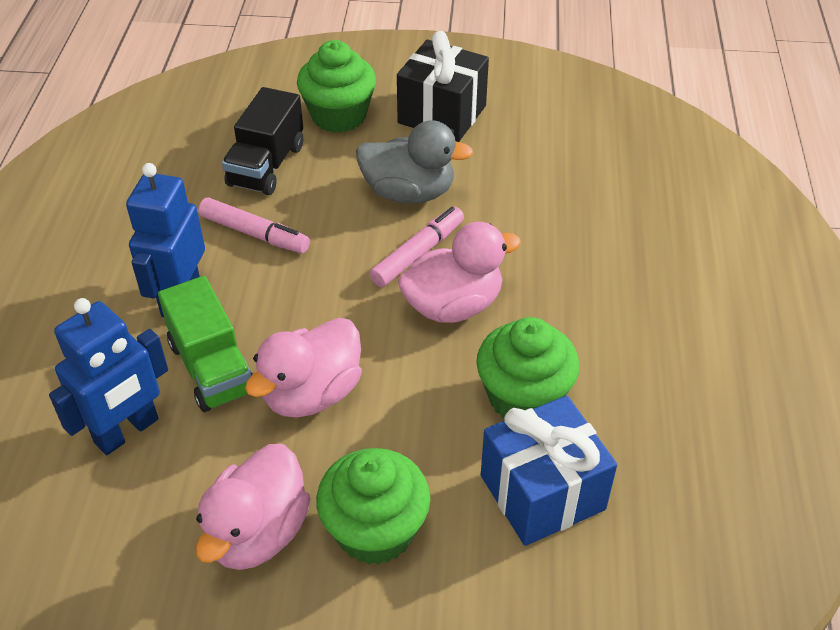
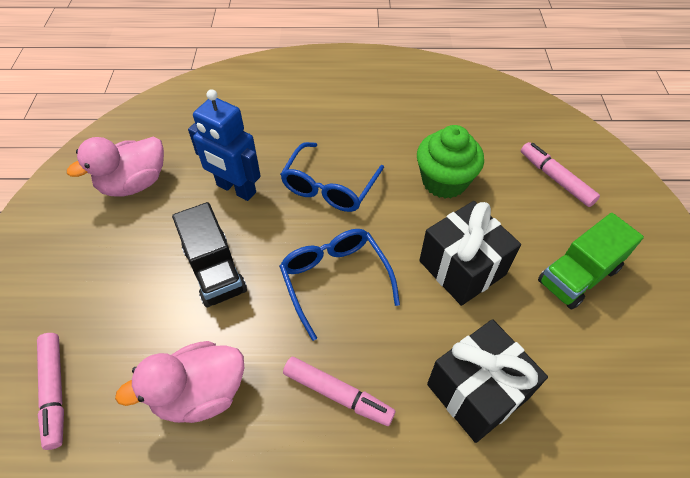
black gift: 1 -> 2
blue gift: 1 -> 0
blue glasses: 0 -> 2
blue robot: 2 -> 1
green cupcake: 3 -> 1
grey duck: 1 -> 0
pink duck: 3 -> 2
pink marker: 2 -> 3

